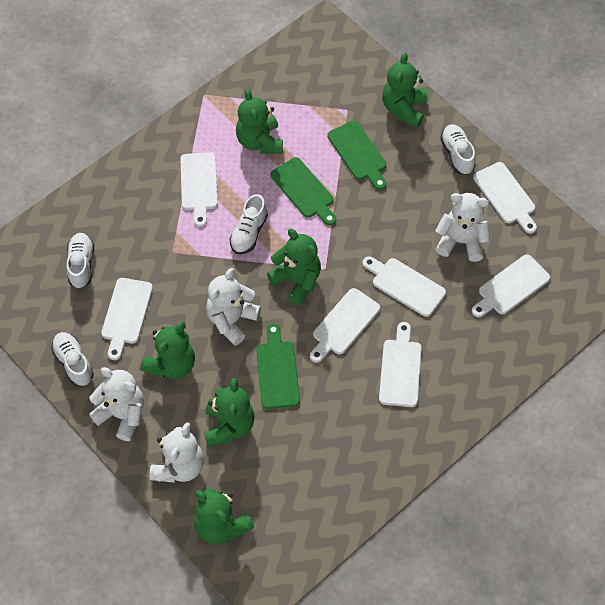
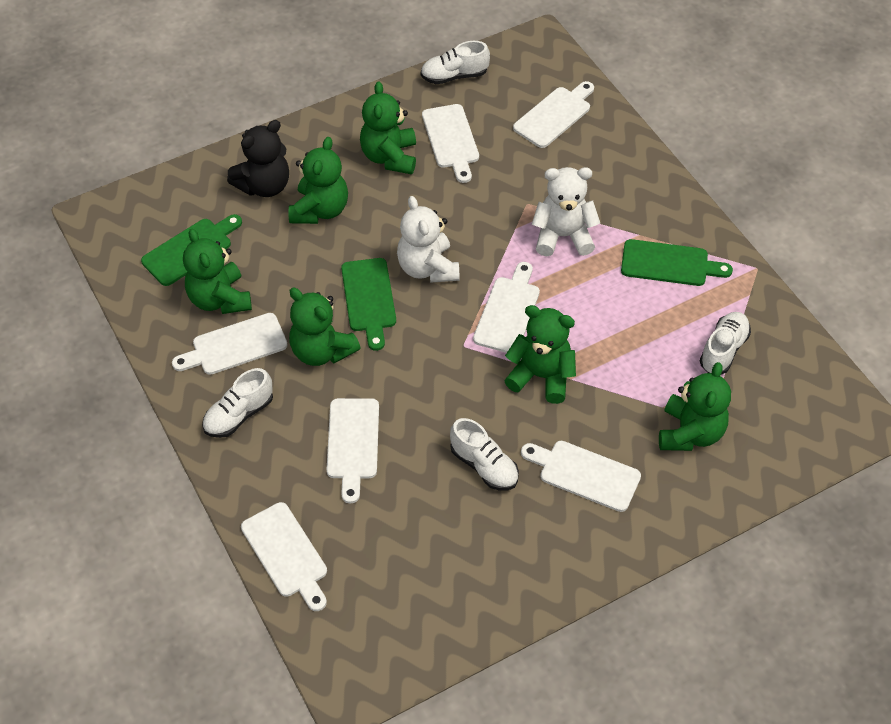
black teddy bear: 0 -> 1
white teddy bear: 4 -> 2

